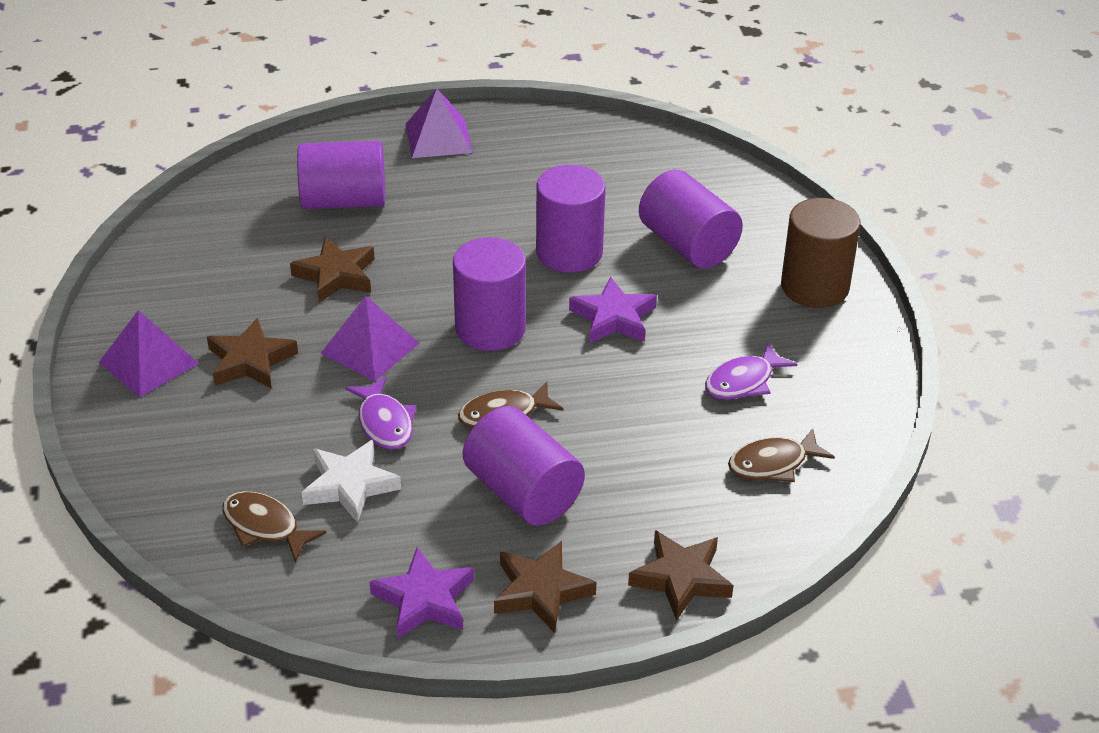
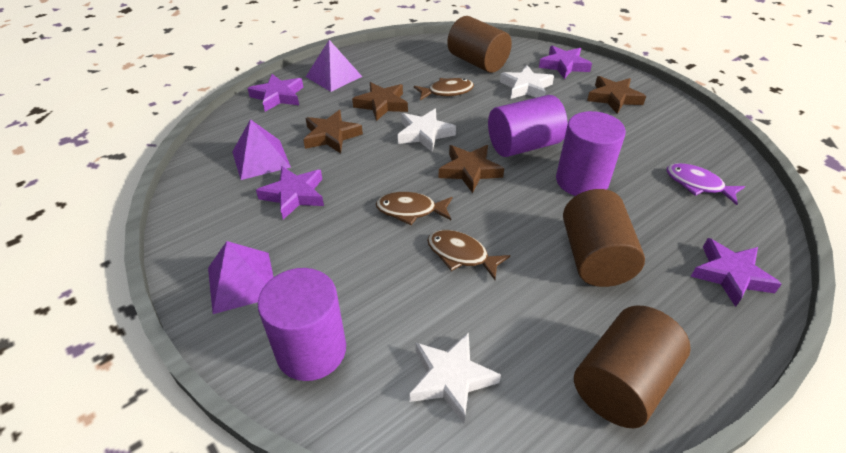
brown cylinder: 1 -> 3
purple cylinder: 5 -> 3
purple fish: 2 -> 1
purple star: 2 -> 4
white star: 1 -> 3

